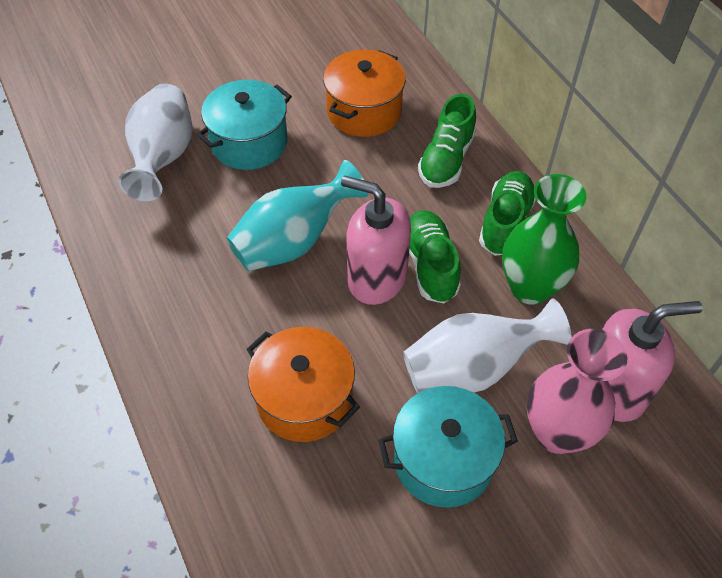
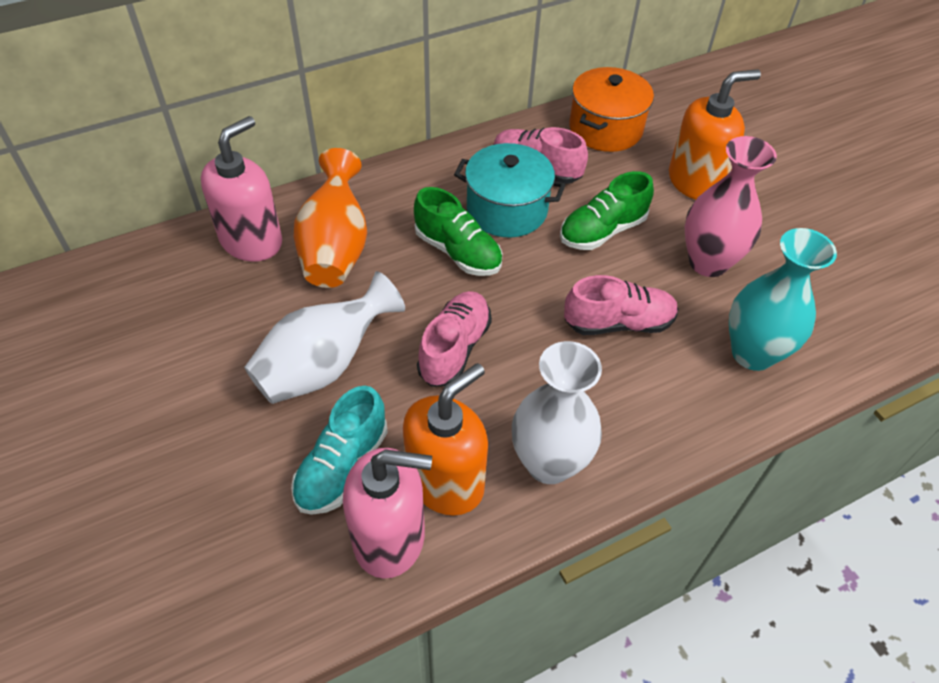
green shoe: 3 -> 2
green vase: 1 -> 0
orange pot: 2 -> 1
orange soap dispenser: 0 -> 2
orange vase: 0 -> 1
pink shoe: 0 -> 3
turquoise pot: 2 -> 1
turquoise shoe: 0 -> 1

